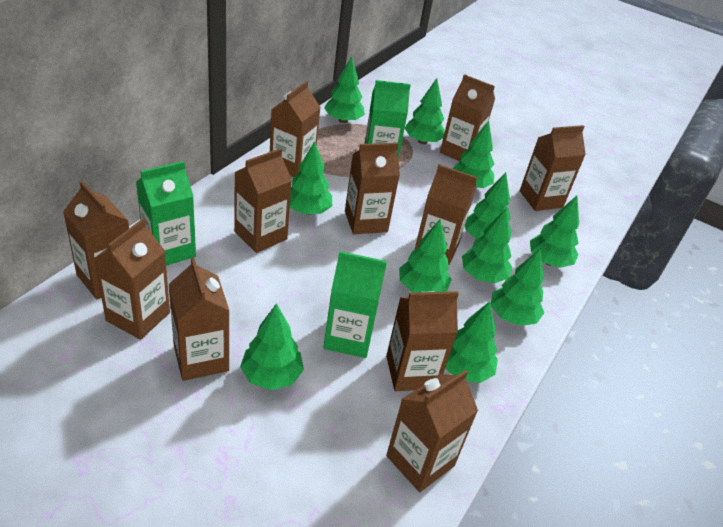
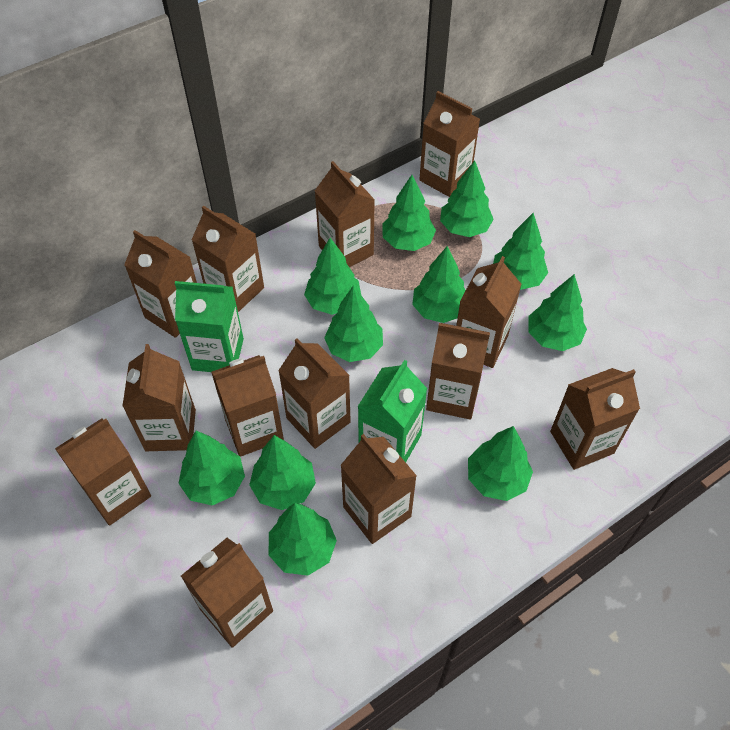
brown carton: 11 -> 13
green carton: 3 -> 2

